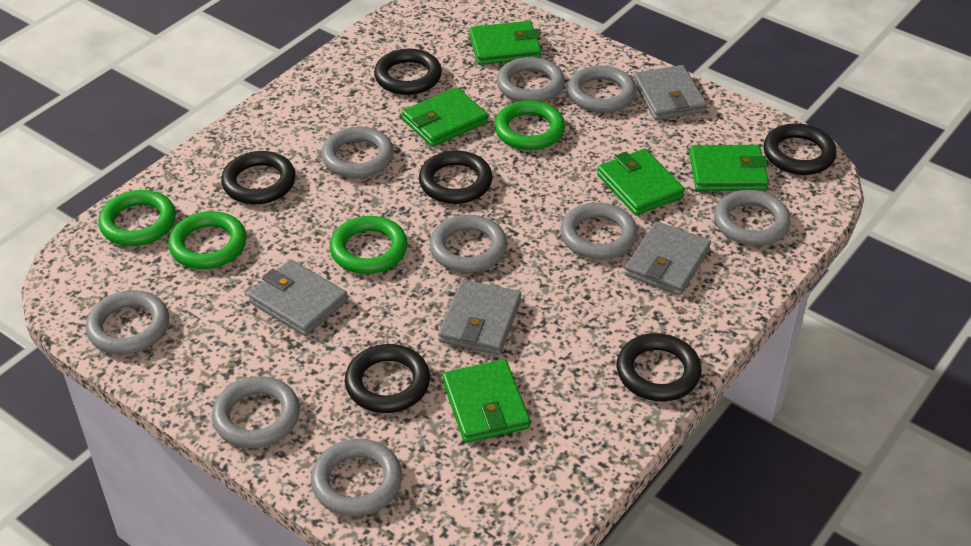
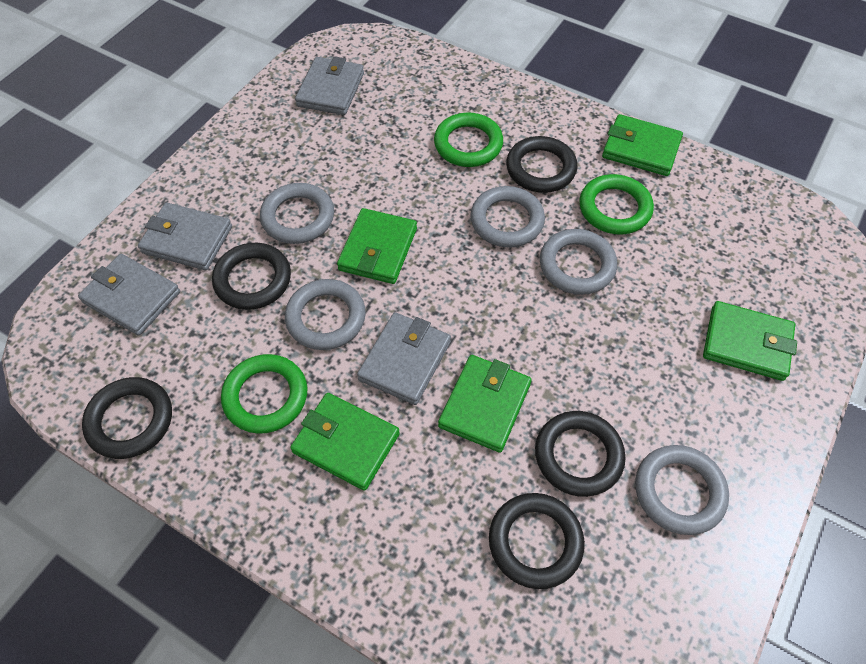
black ring: 6 -> 5
green ring: 4 -> 3
grey ring: 9 -> 5

